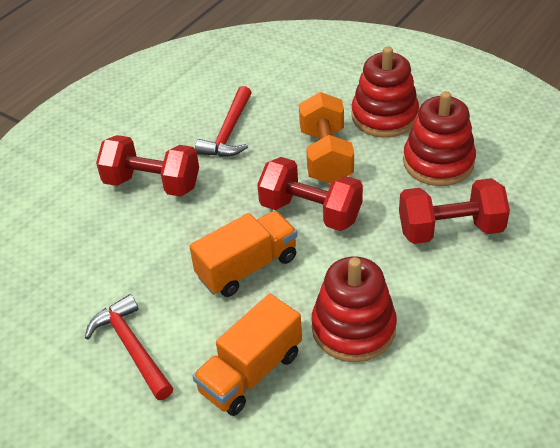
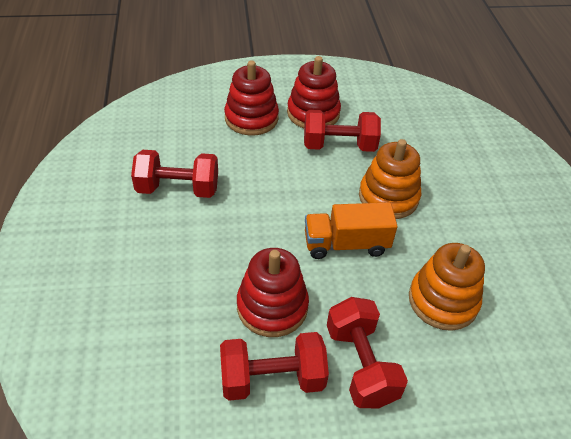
orange dumbbell: 1 -> 0
orange stacking toy: 0 -> 2
orange truck: 2 -> 1
red dumbbell: 3 -> 4
red hammer: 2 -> 0

